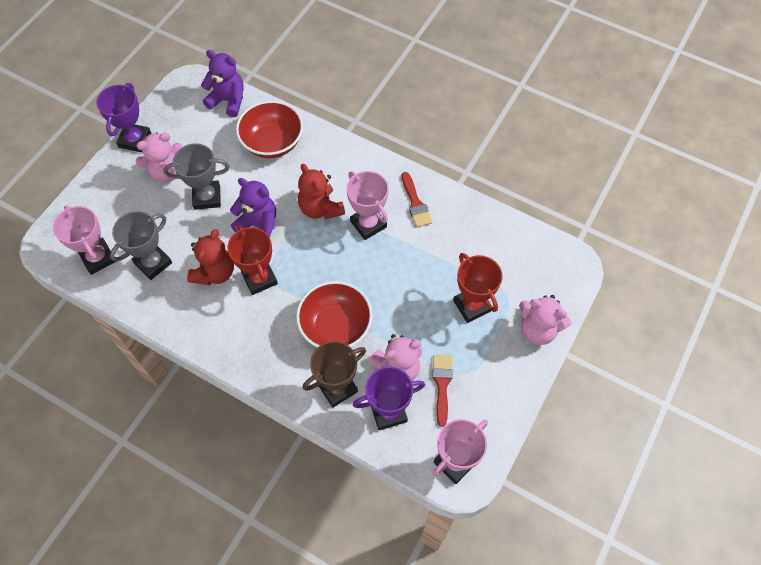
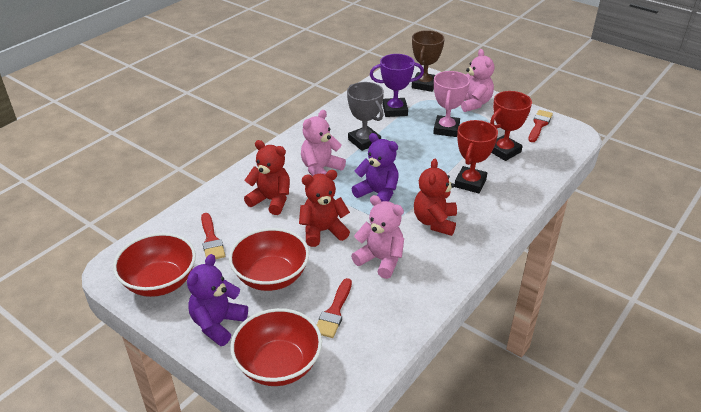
grey trophy: 2 -> 1
pink trophy: 3 -> 1
purple trophy: 2 -> 1
red bowl: 2 -> 3
red brush: 2 -> 3
red teddy bear: 2 -> 3

